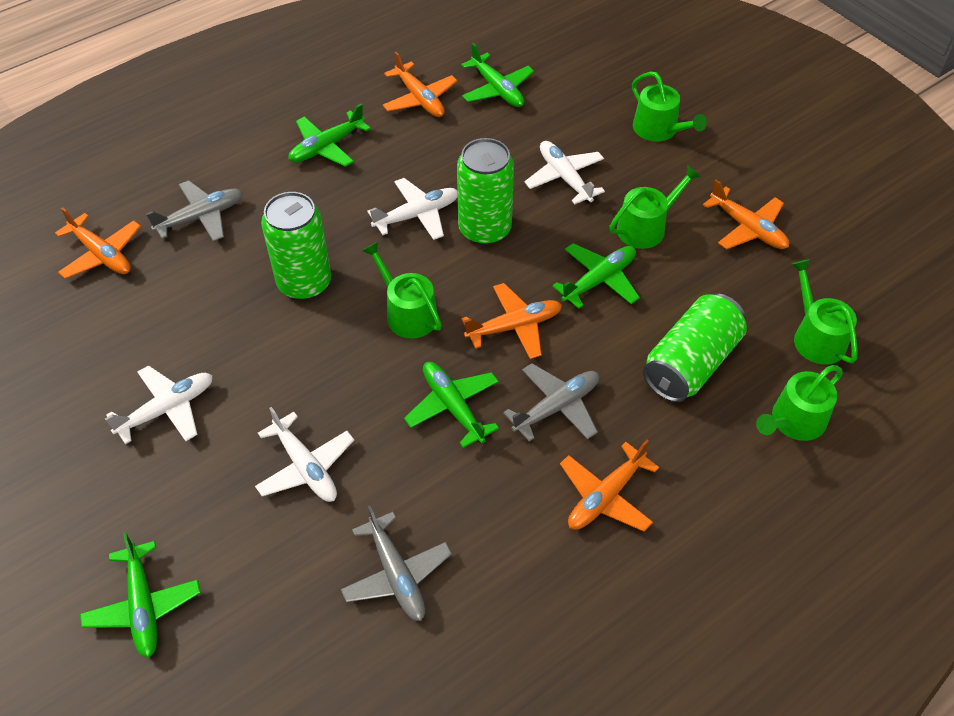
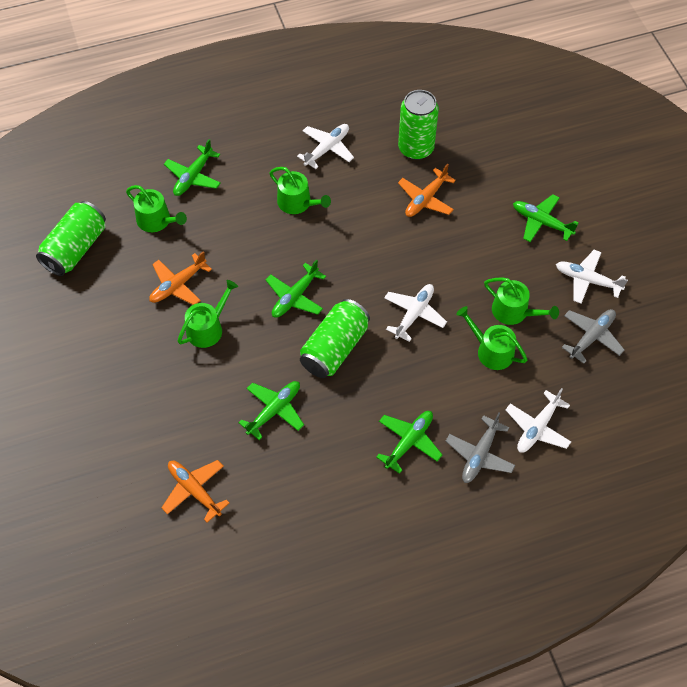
grey plane: 3 -> 2
orange plane: 5 -> 3

